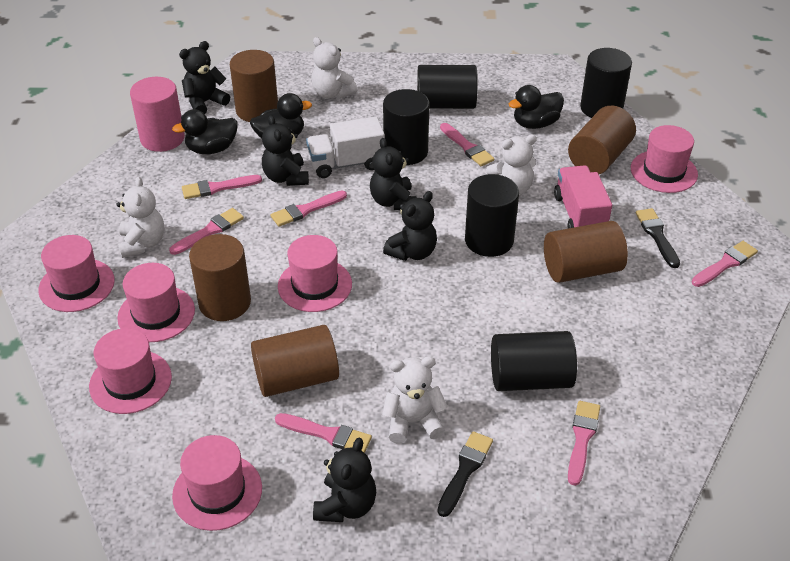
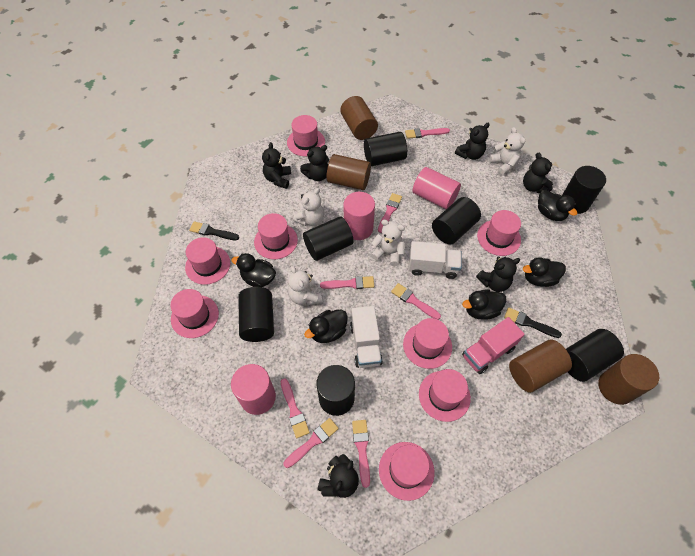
black cylinder: 5 -> 7
black duck: 3 -> 5
black teddy bear: 5 -> 6
brown cylinder: 5 -> 4
pink cylinder: 1 -> 3
pink hat: 6 -> 8
white truck: 1 -> 2

